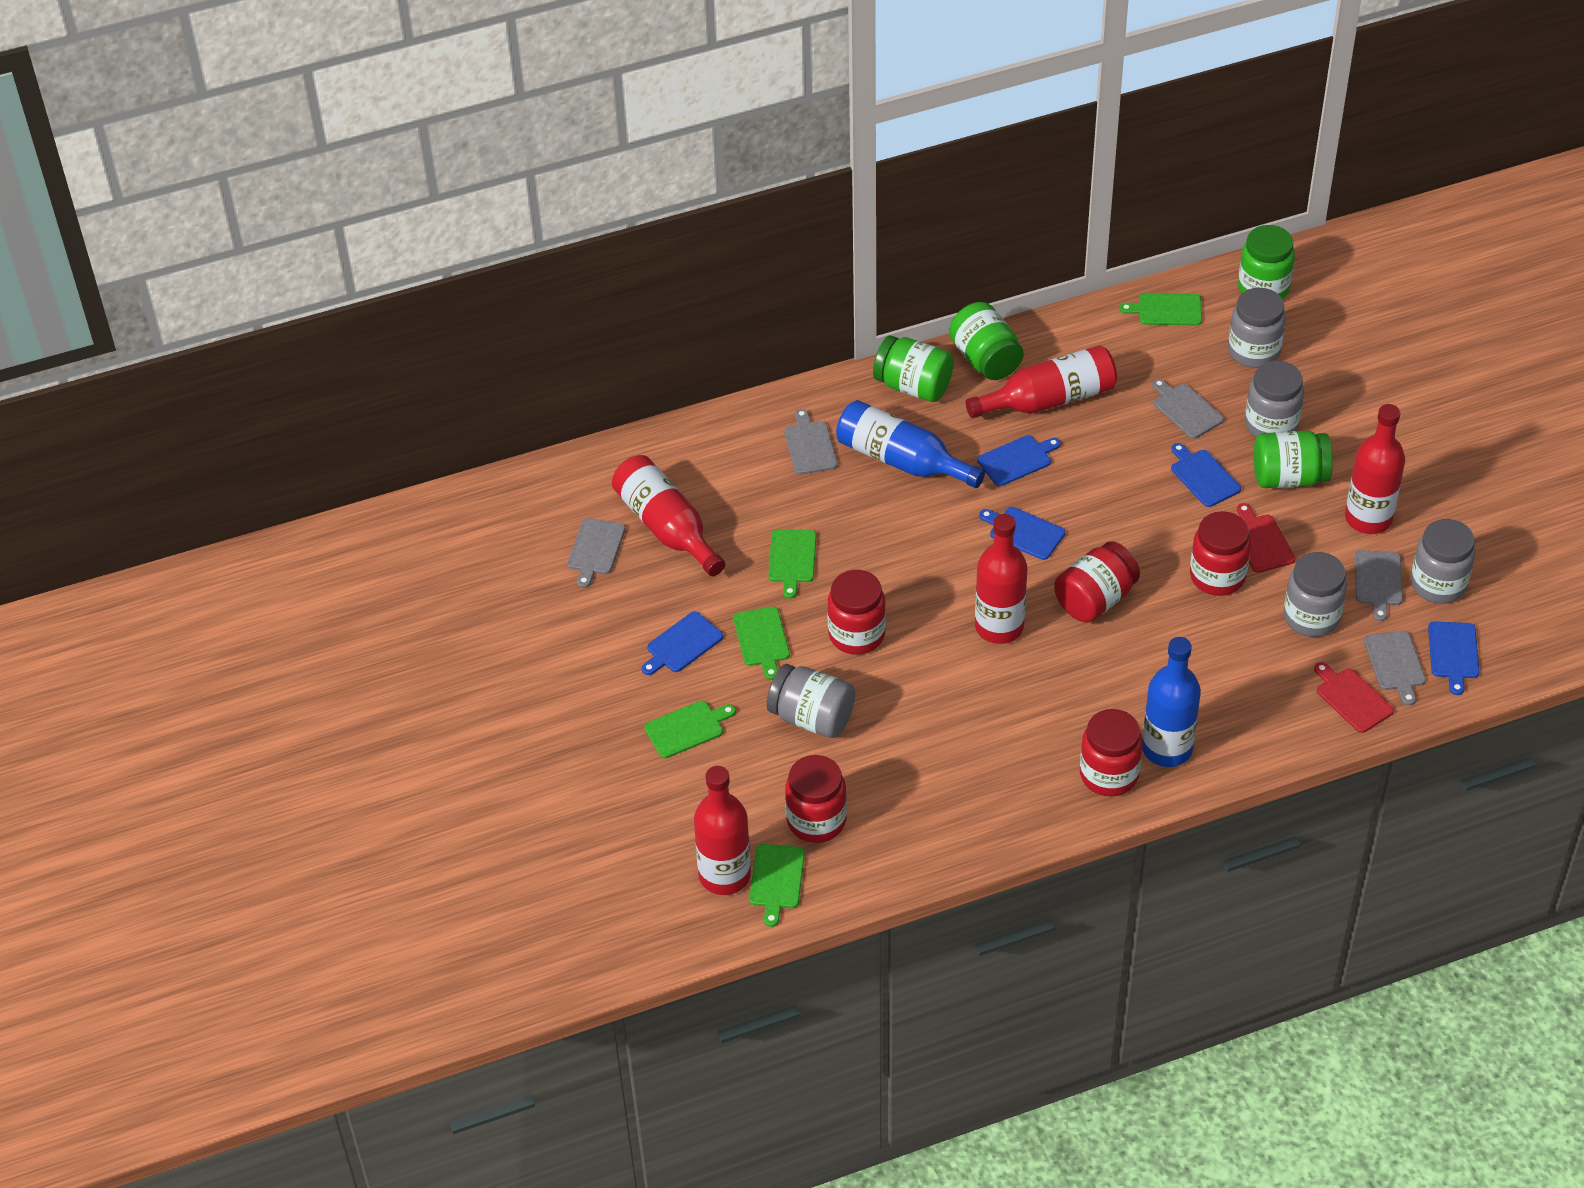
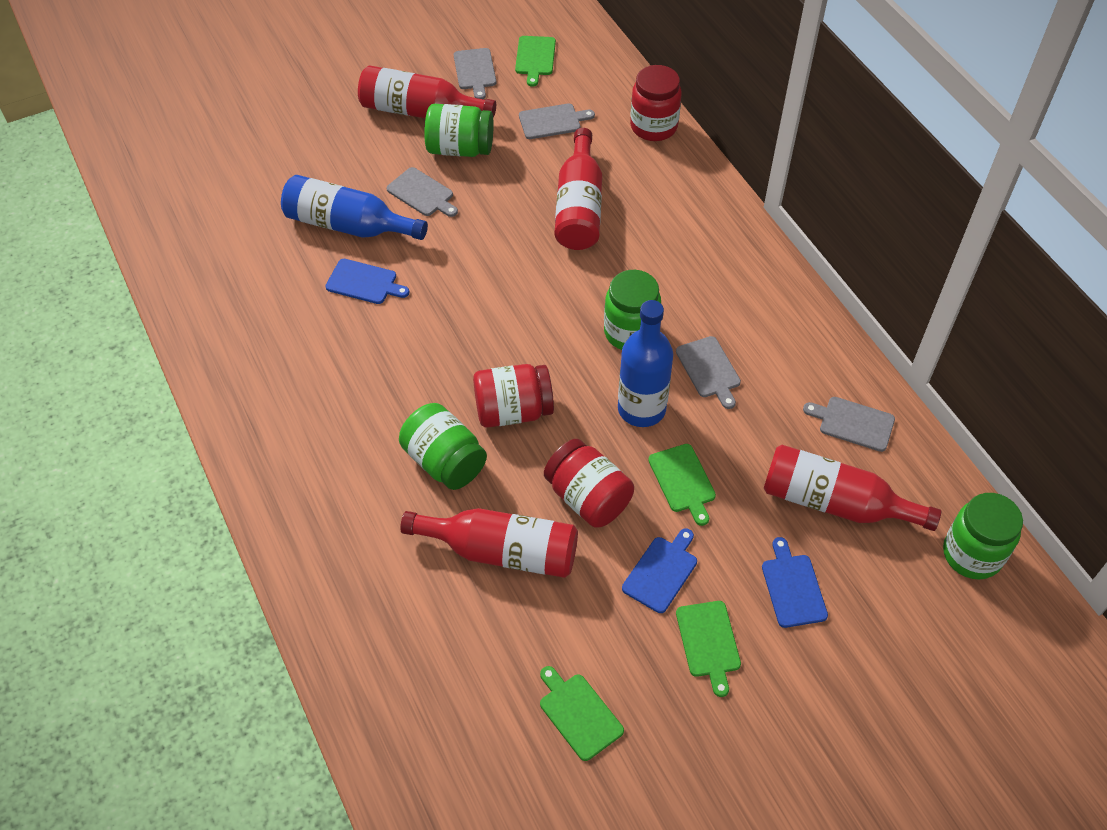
blue cutting board: 5 -> 3
green cutting board: 5 -> 4
grey jar: 5 -> 0
red bottle: 5 -> 4
red cutting board: 2 -> 0
red jar: 5 -> 3

